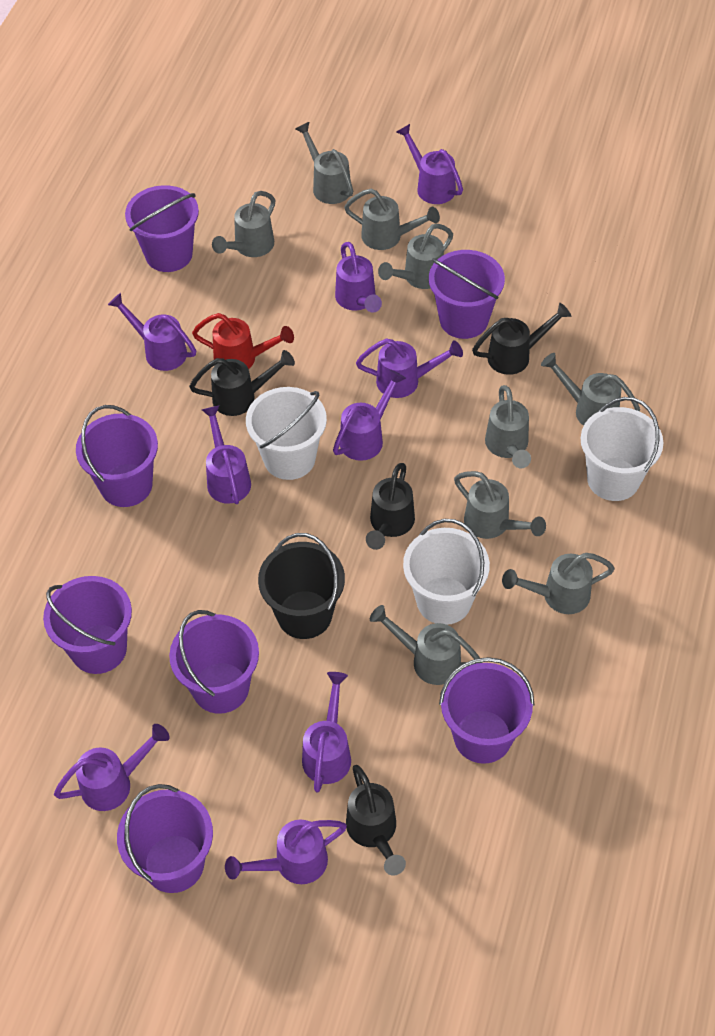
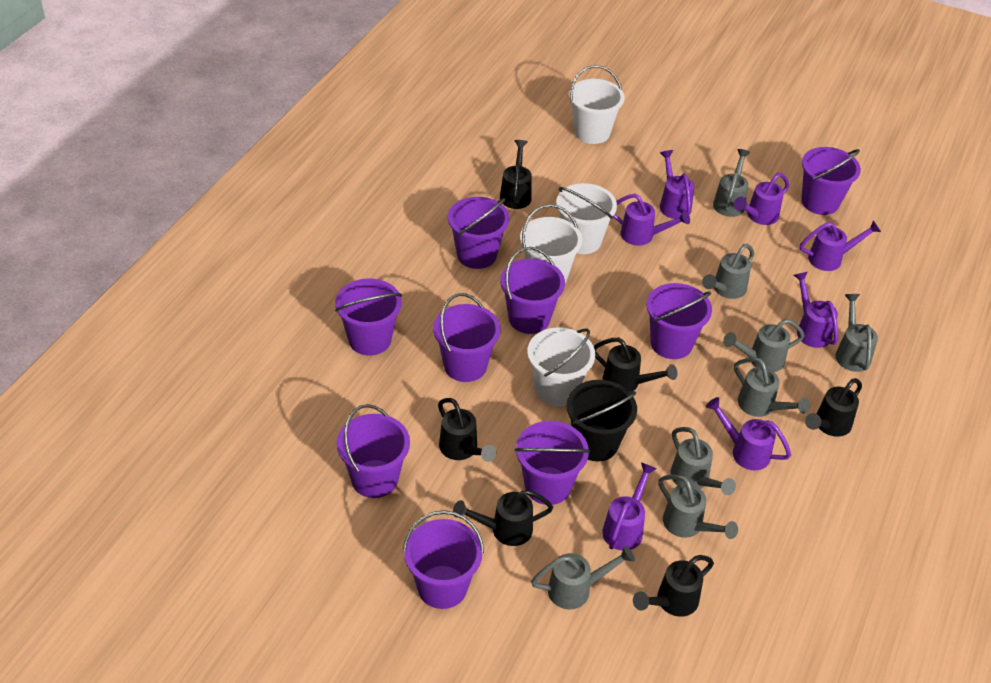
black watering can: 4 -> 6
grey watering can: 9 -> 8
purple bucket: 7 -> 9
purple watering can: 9 -> 7
red watering can: 1 -> 0
white bucket: 3 -> 4

